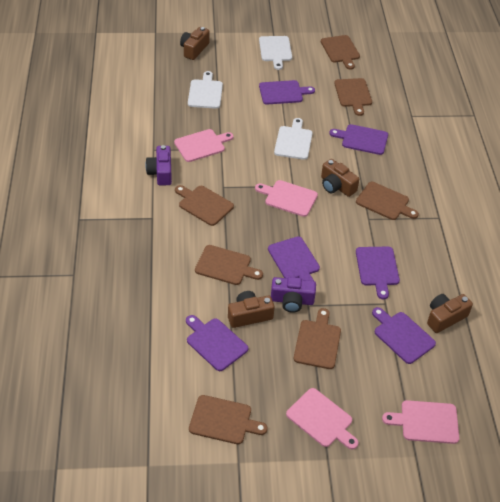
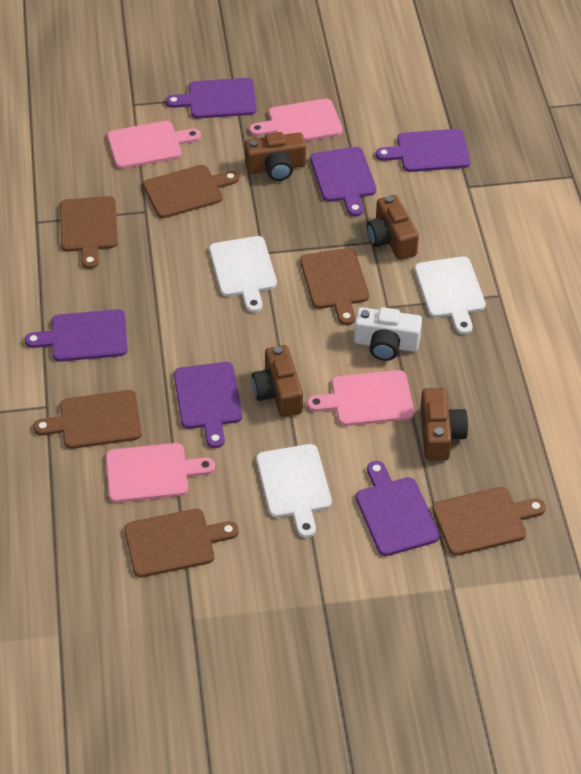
brown cutting board: 7 -> 6
purple camera: 2 -> 0
white camera: 0 -> 1

